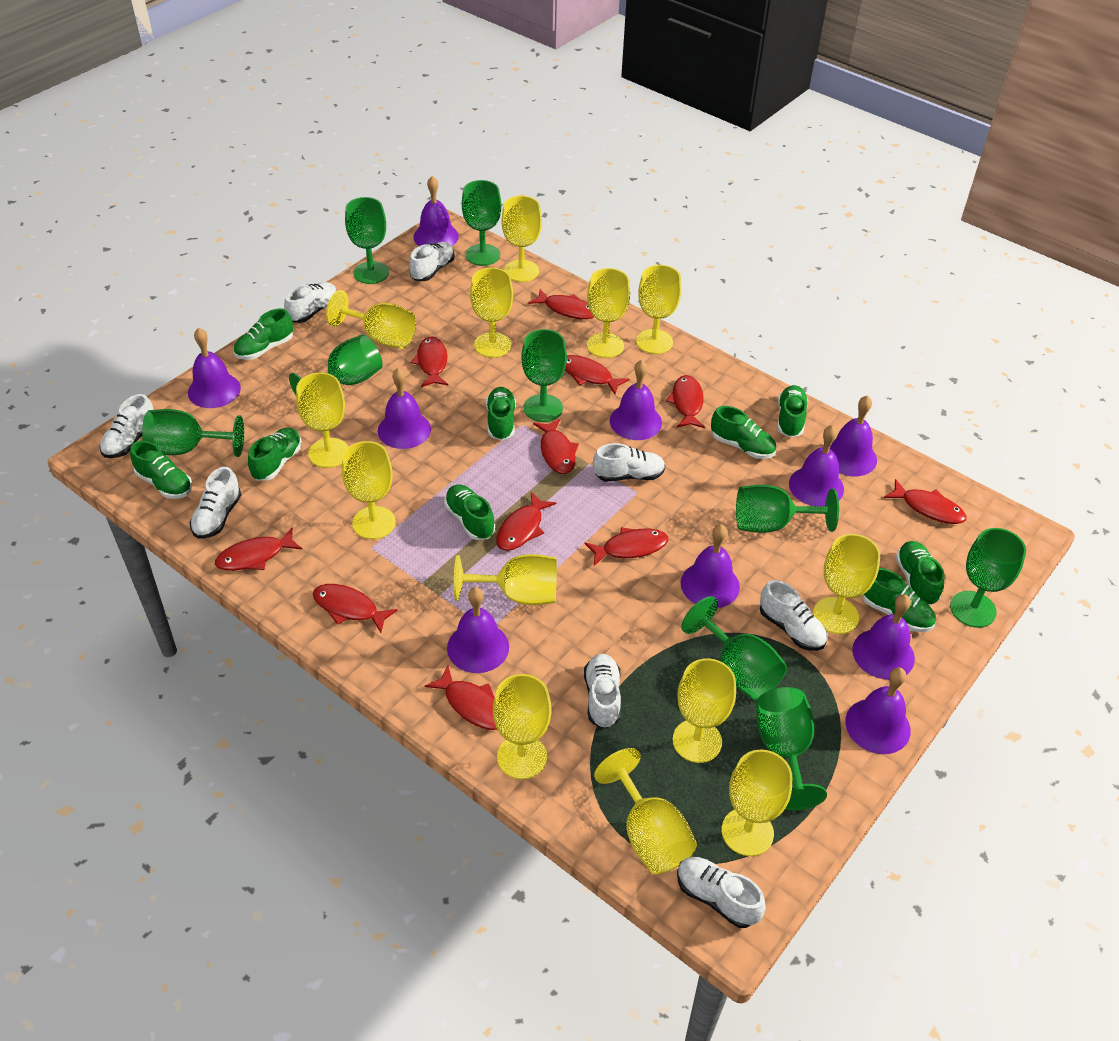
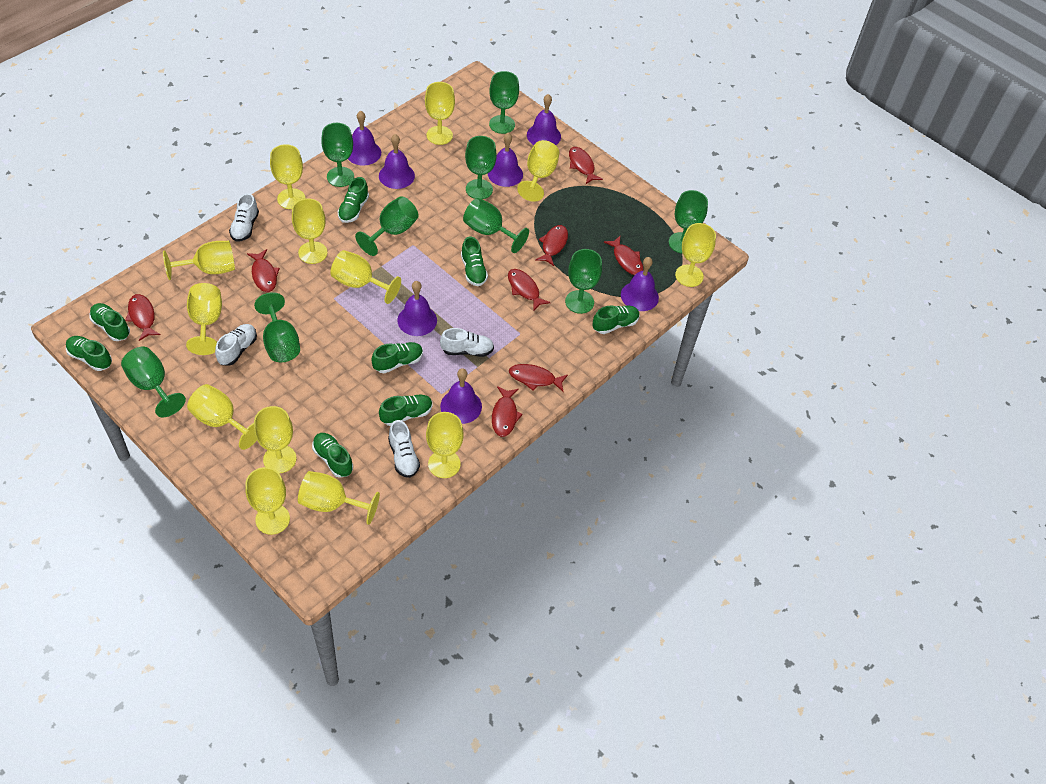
green shoe: 9 -> 8
purple bell: 10 -> 7
red fish: 11 -> 8
white shoe: 8 -> 4

